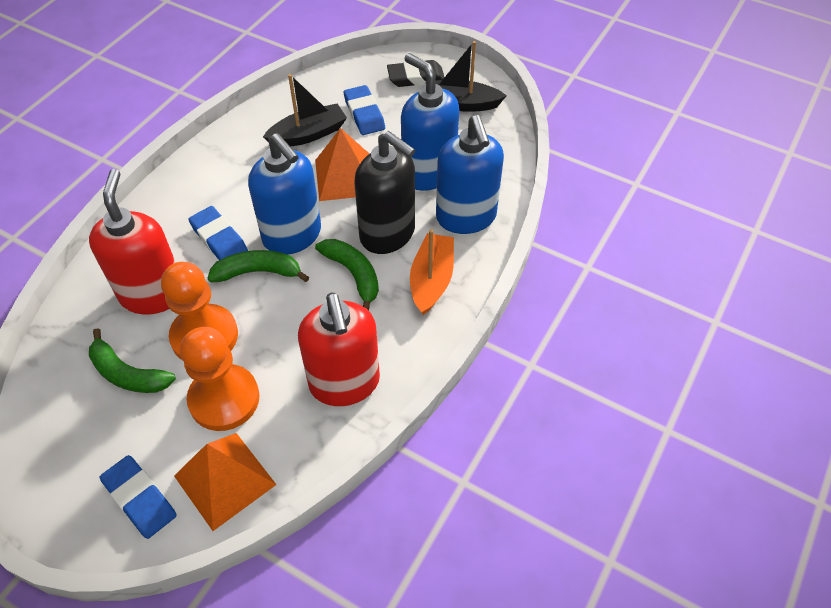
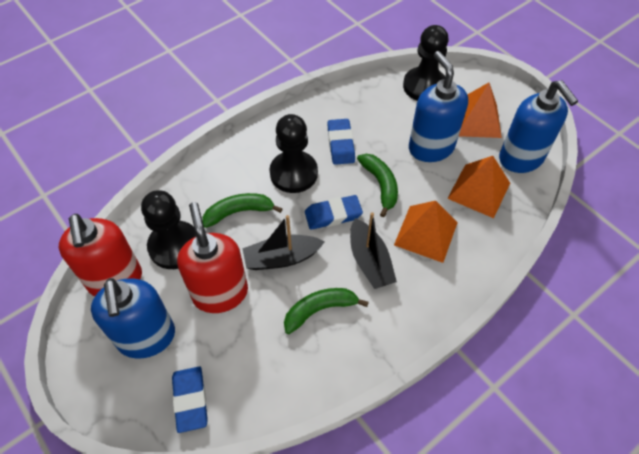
black eraser: 1 -> 0
black pawn: 0 -> 3
black soap dispenser: 1 -> 0
orange boat: 1 -> 0
orange pawn: 2 -> 0
orange pyramid: 2 -> 3

